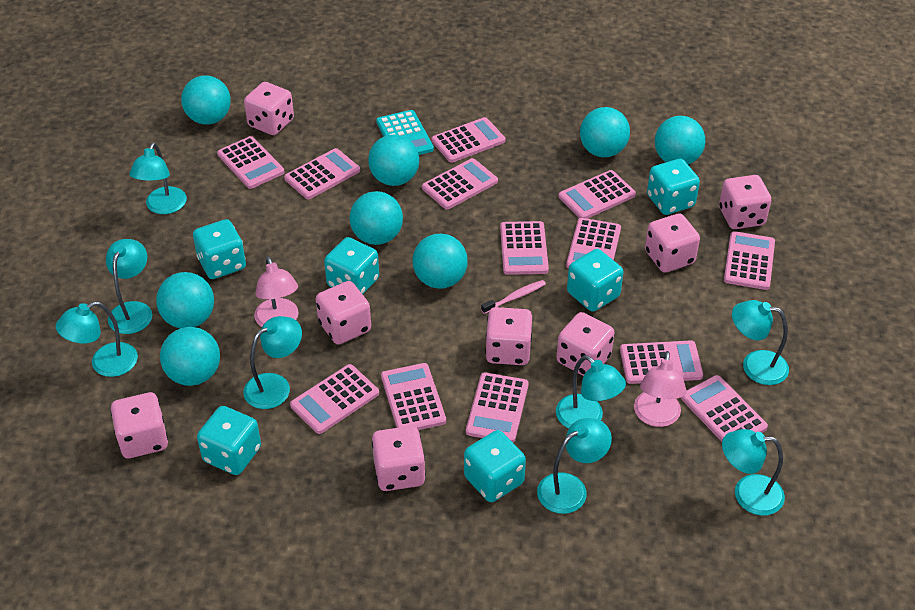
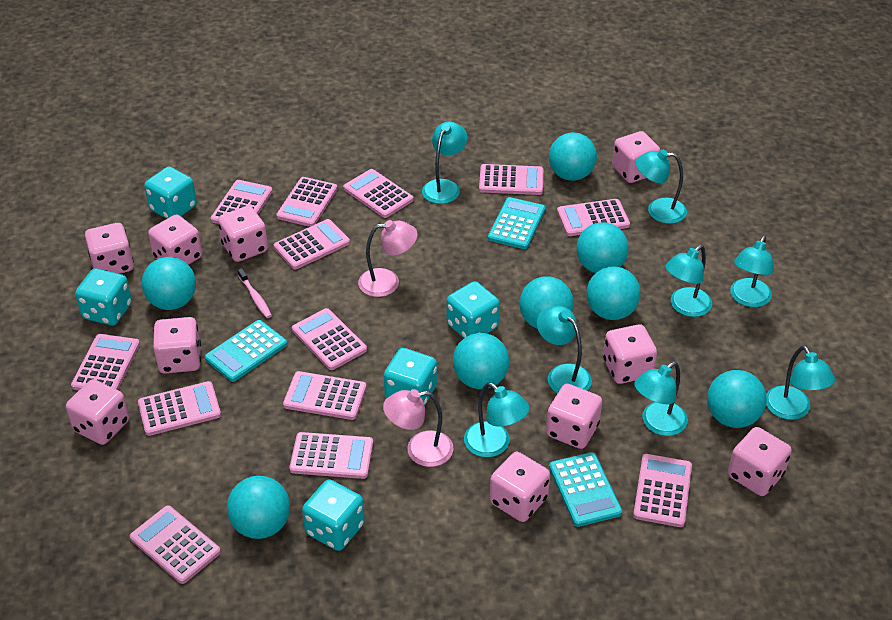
pink dice: 8 -> 10
turquoise calculator: 1 -> 3
turquoise dice: 6 -> 5

